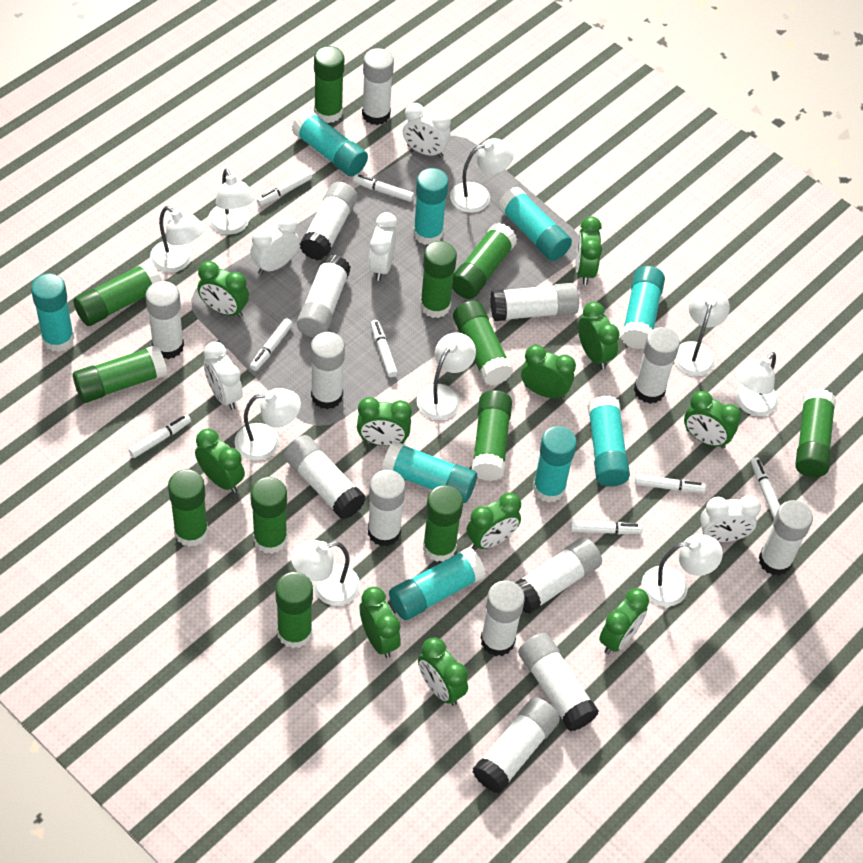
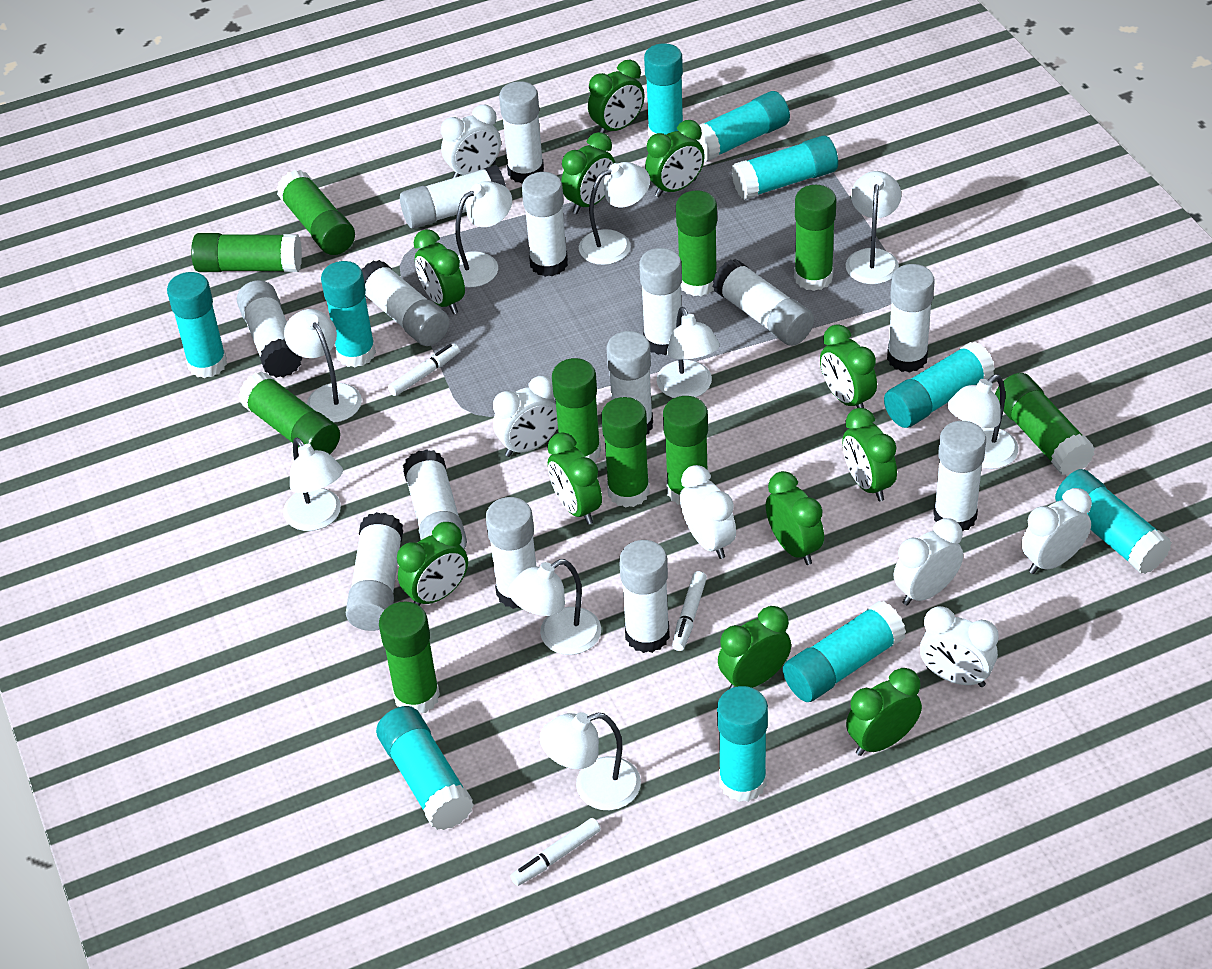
green glue stick: 12 -> 10
turquoise glue stick: 9 -> 10
white clock: 5 -> 6
white marker: 8 -> 3

